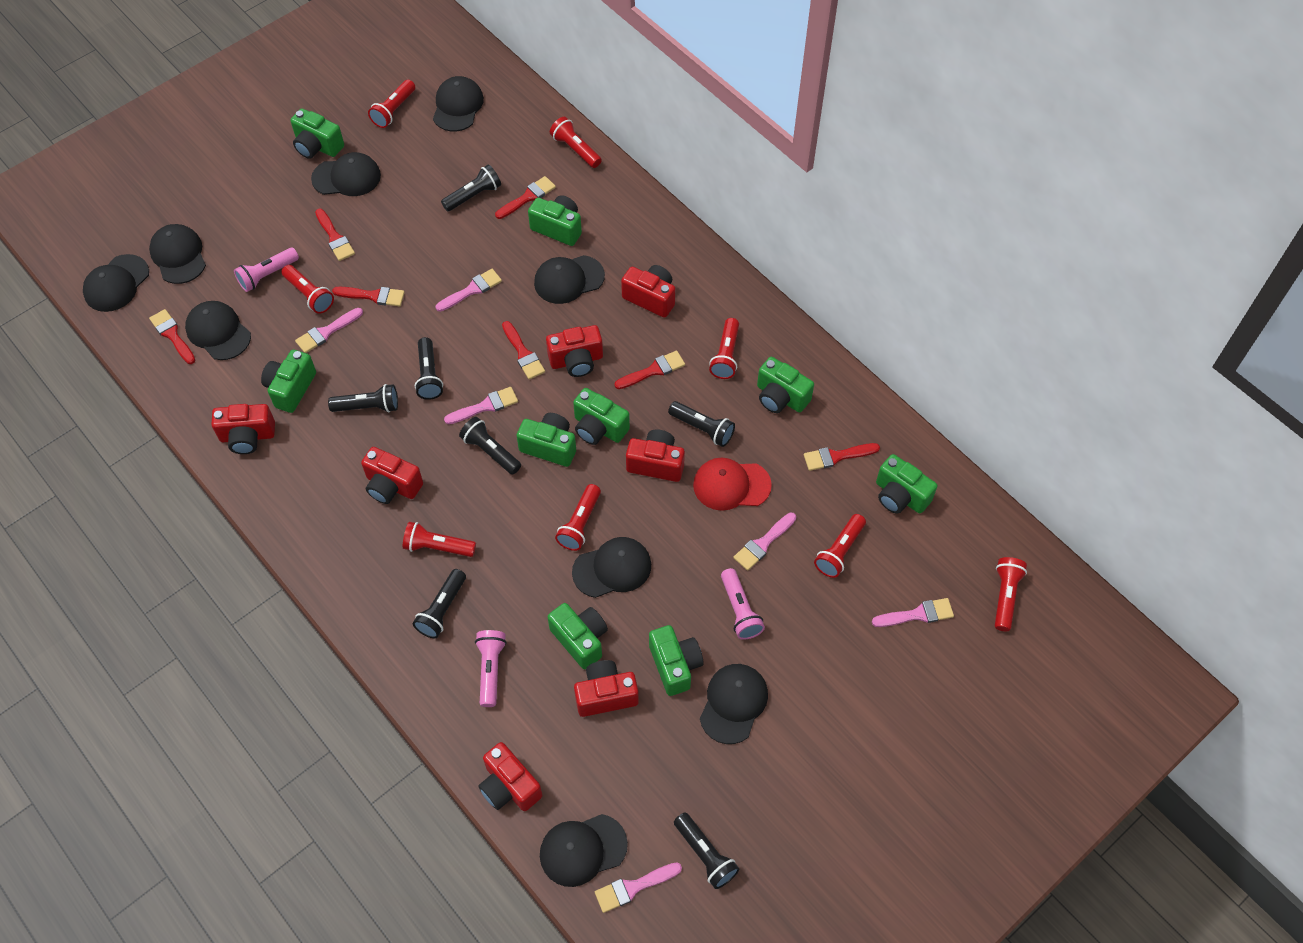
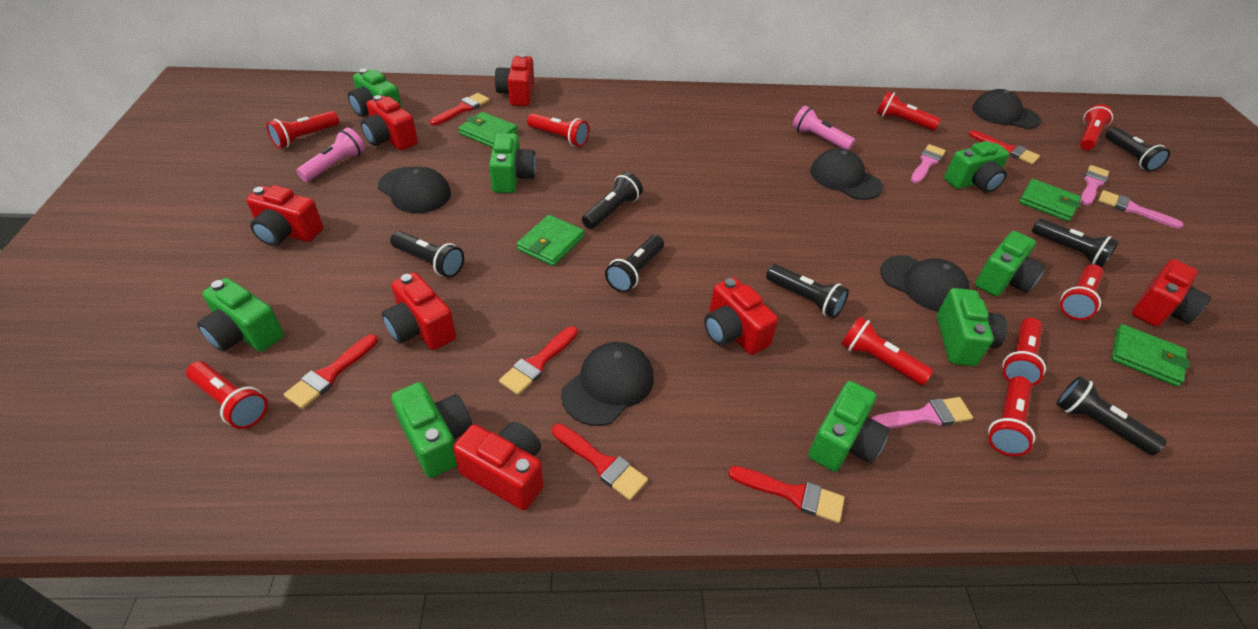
black cap: 9 -> 5
green camera: 9 -> 8
green wallet: 0 -> 4
pink brush: 6 -> 4
pink flashlight: 3 -> 2
red brush: 7 -> 6
red cap: 1 -> 0
red flashlight: 8 -> 9

